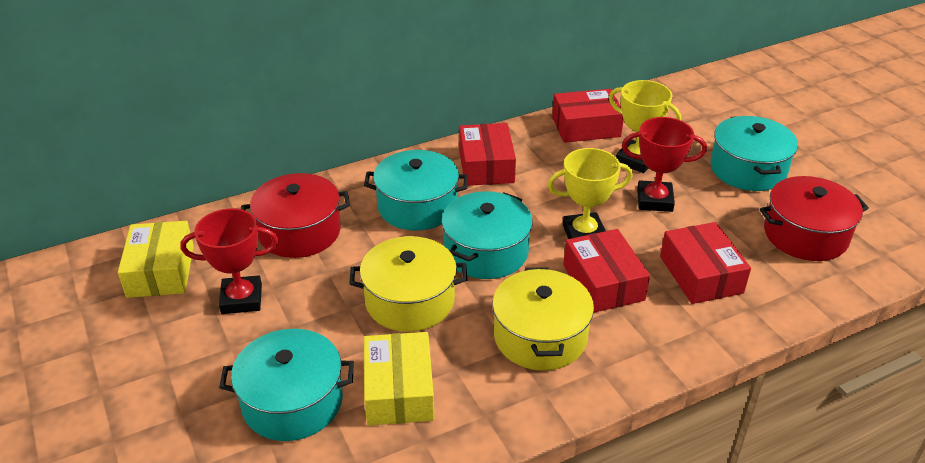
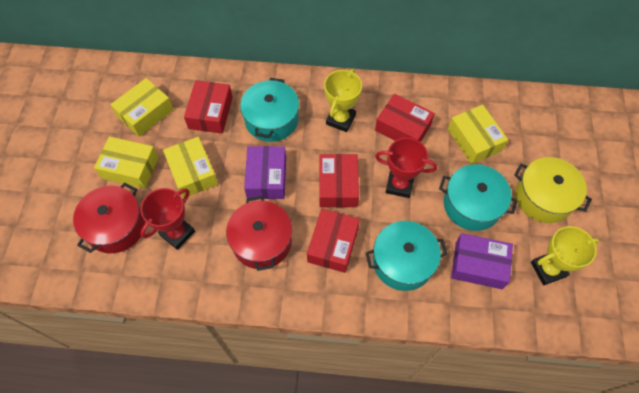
purple box: 0 -> 2
turquoise pot: 4 -> 3
yellow box: 2 -> 4
yellow pot: 2 -> 1

